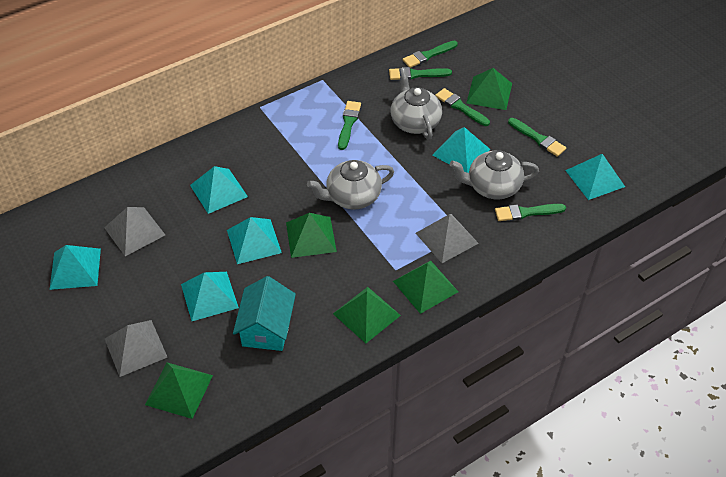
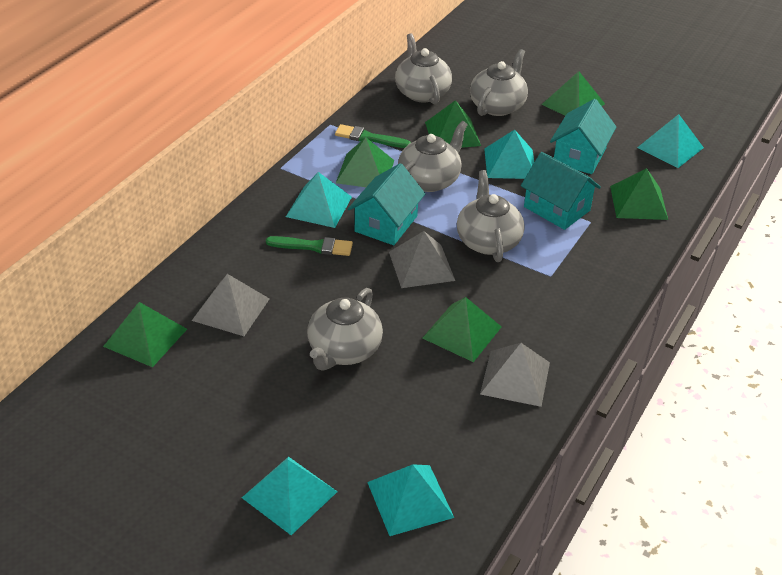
green brush: 6 -> 2
green pyramid: 5 -> 6
grey teapot: 3 -> 5
turquoise house: 1 -> 3
turquoise pyramid: 6 -> 5

